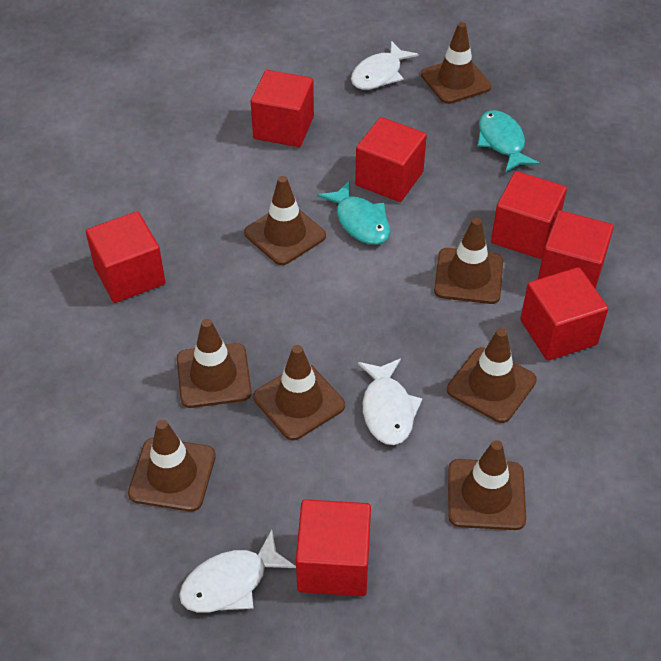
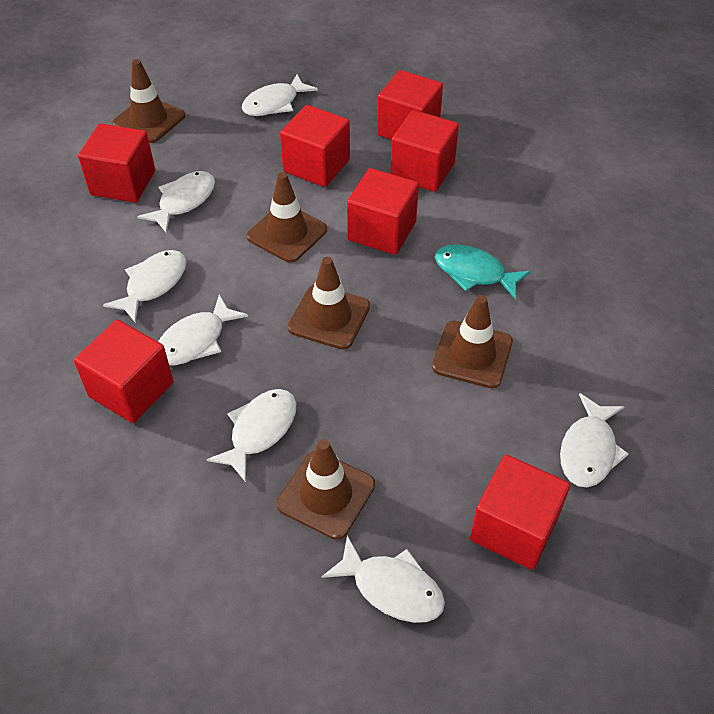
brown traffic cone: 8 -> 5
turquoise fish: 2 -> 1
white fish: 3 -> 7

